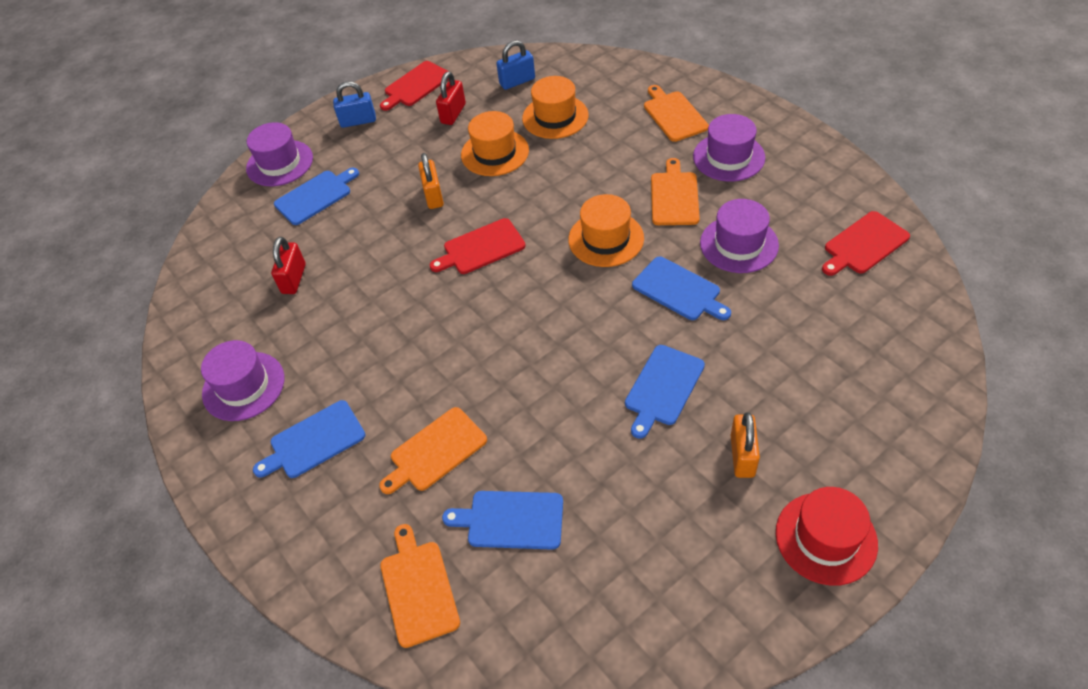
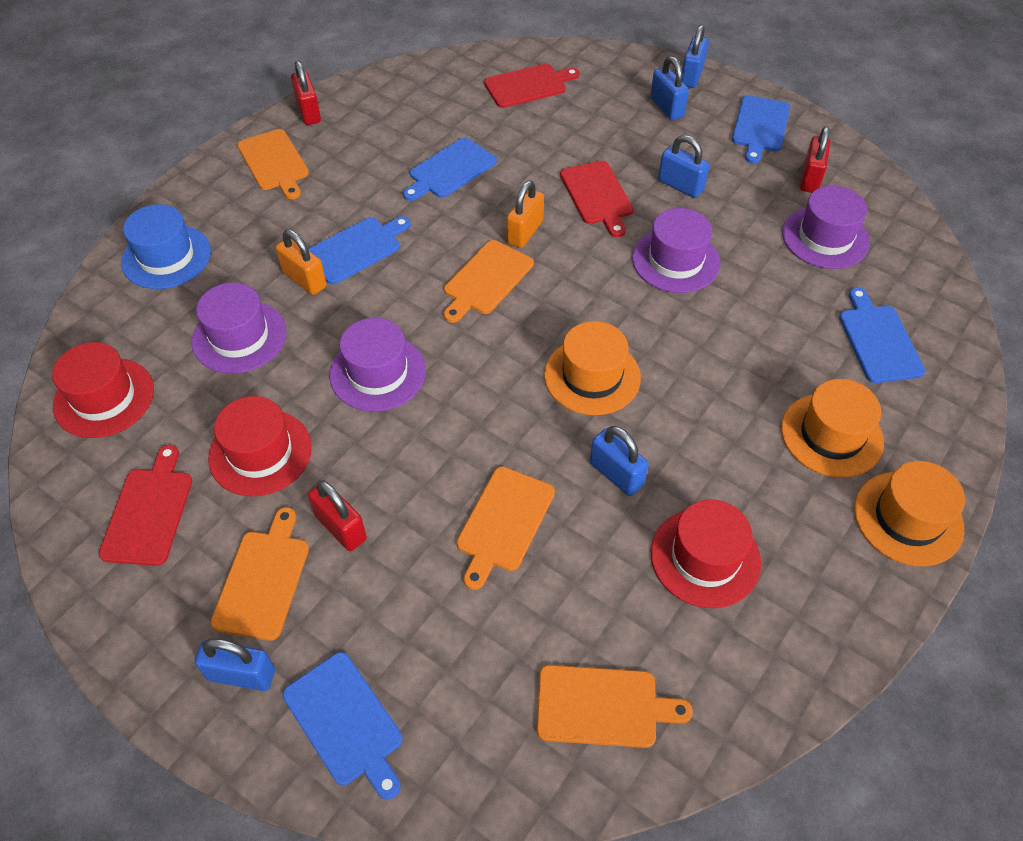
blue hat: 0 -> 1
blue padlock: 2 -> 5
orange cutting board: 4 -> 5
red hat: 1 -> 3
red padlock: 2 -> 3

